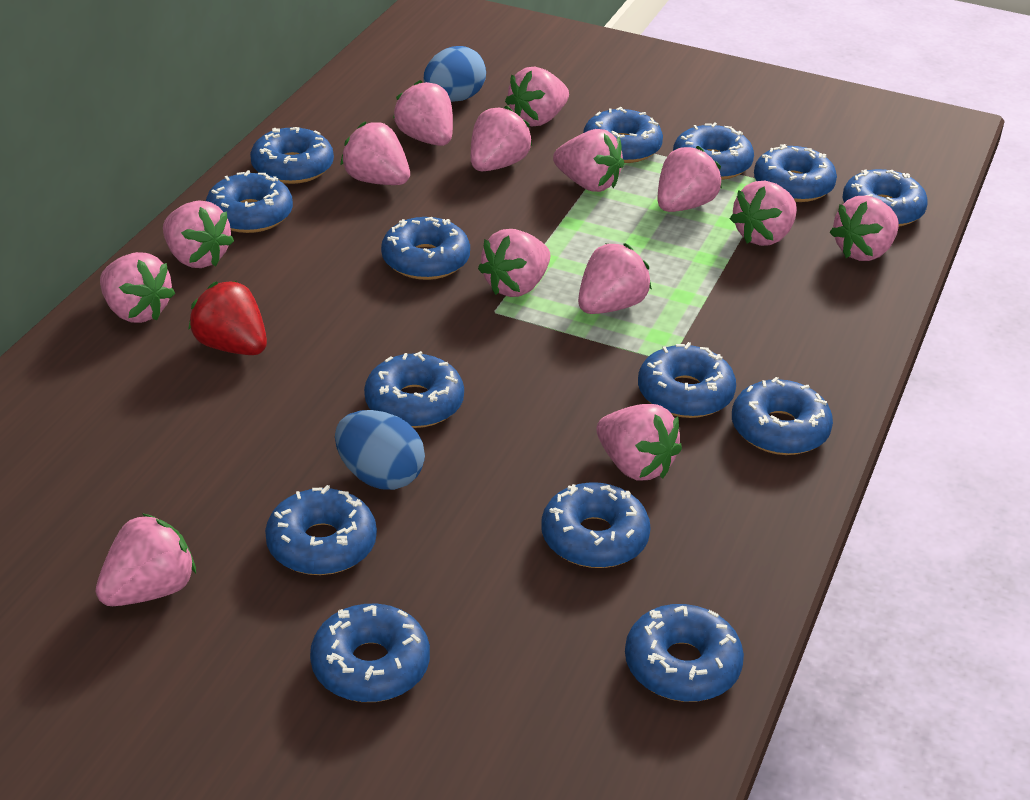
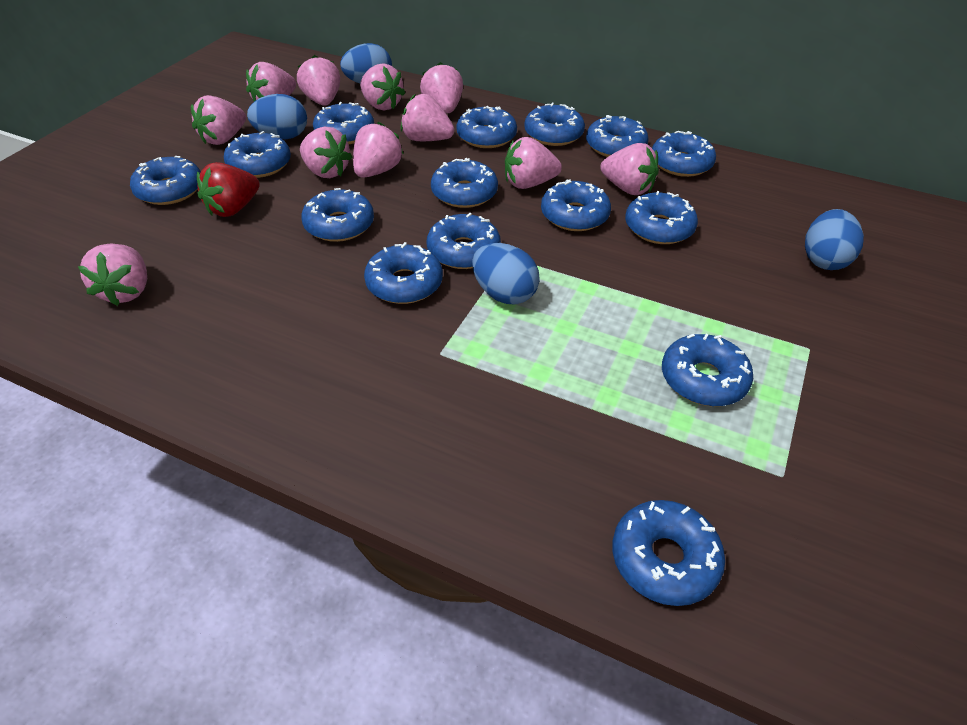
blue donut: 14 -> 15
blue egg: 2 -> 4
pink strawberry: 14 -> 11

